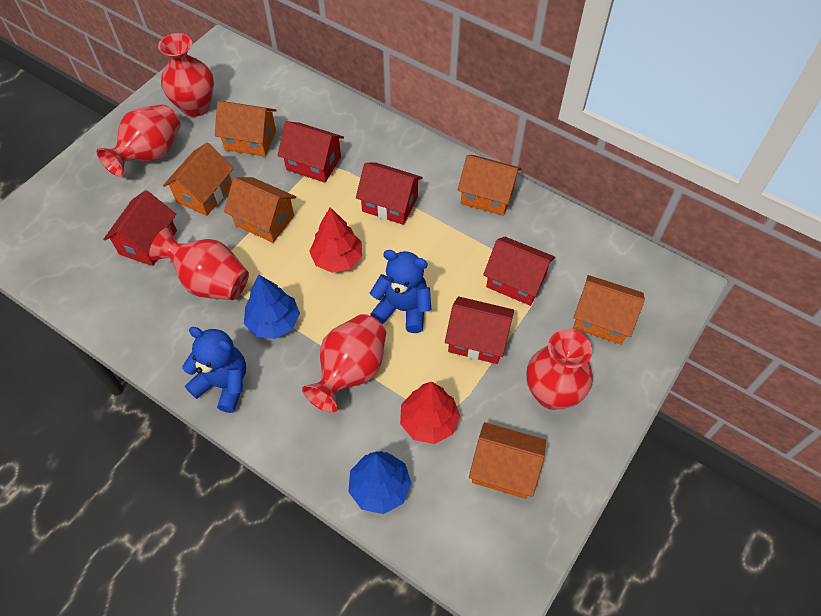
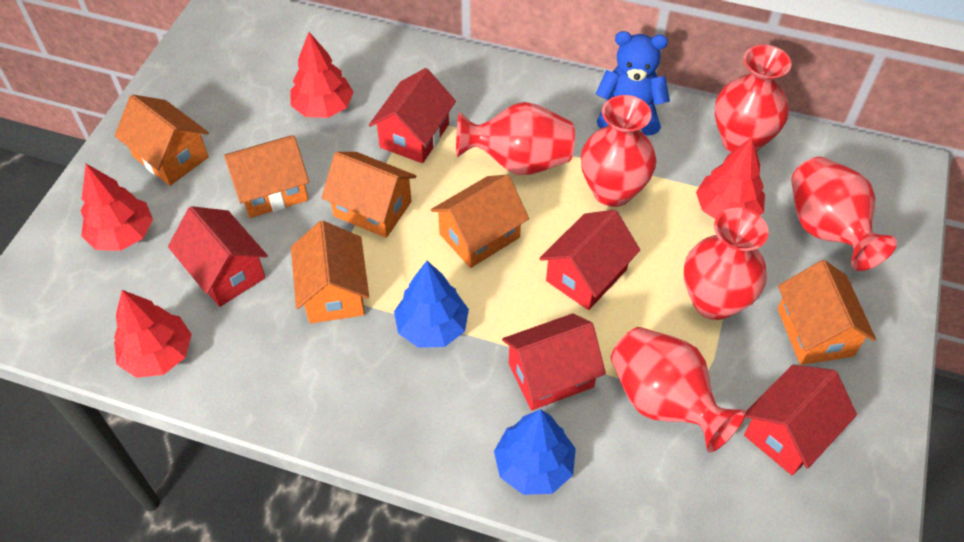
blue teddy bear: 2 -> 1
red tree: 2 -> 4
red vase: 5 -> 6

